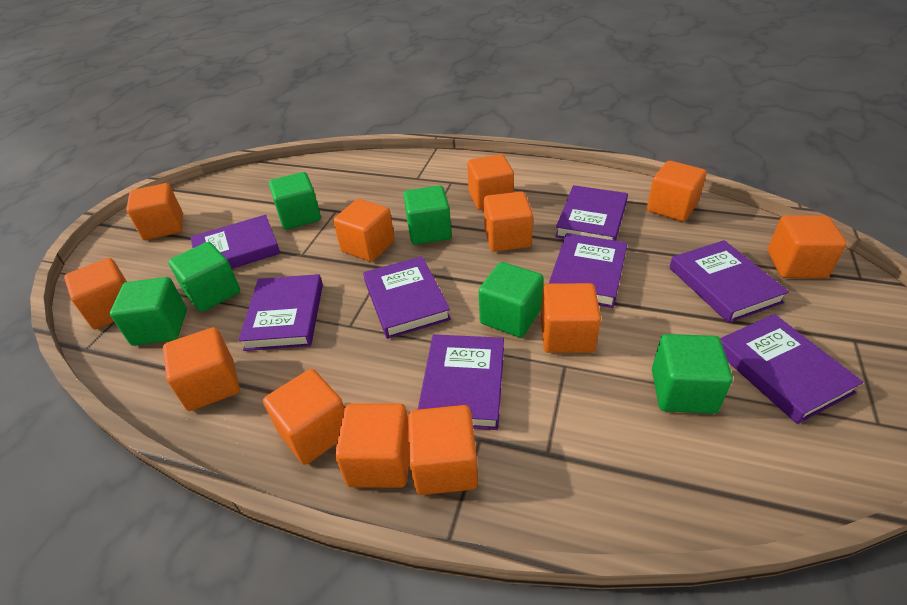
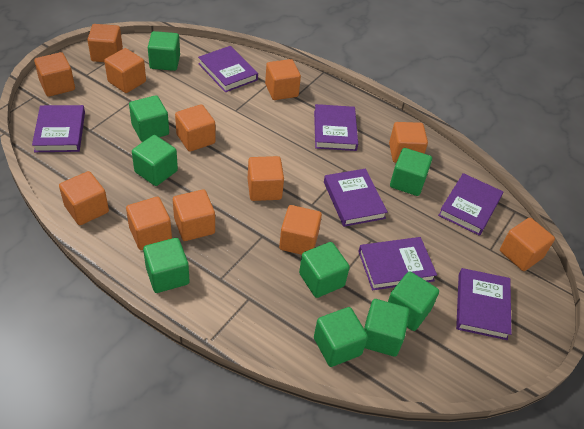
green cube: 6 -> 9
purple book: 8 -> 7

